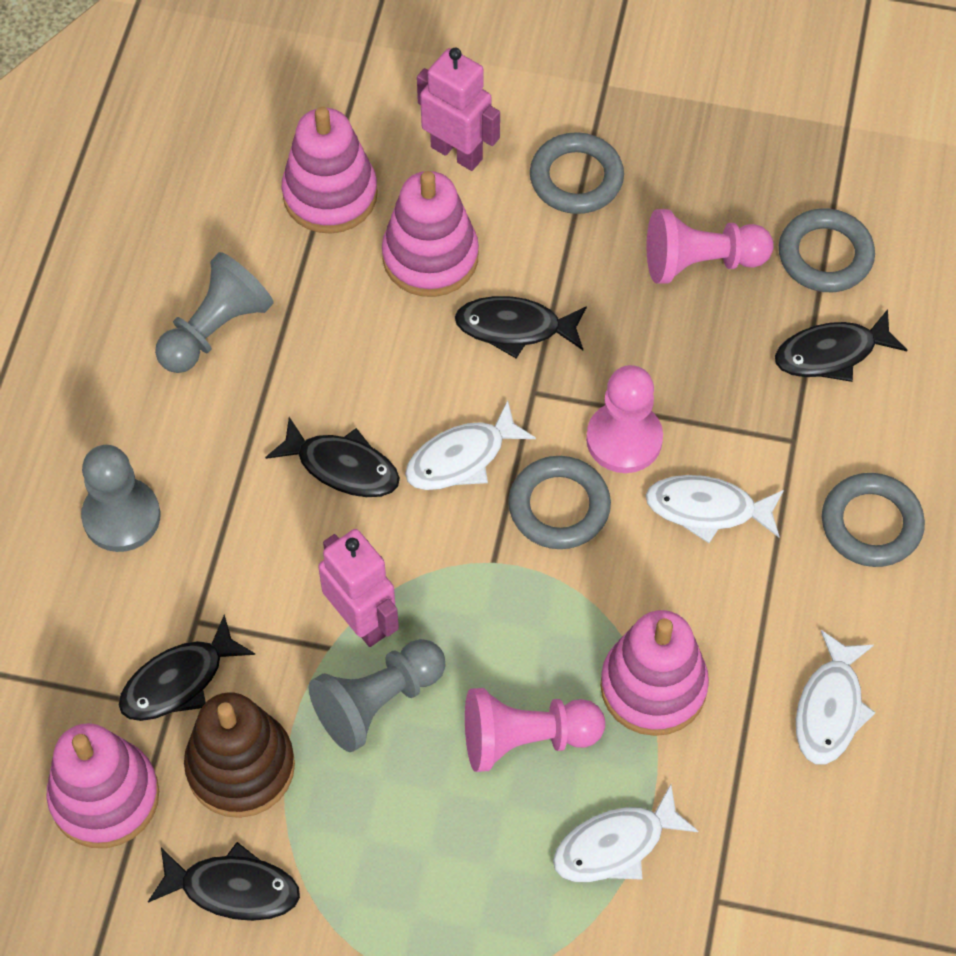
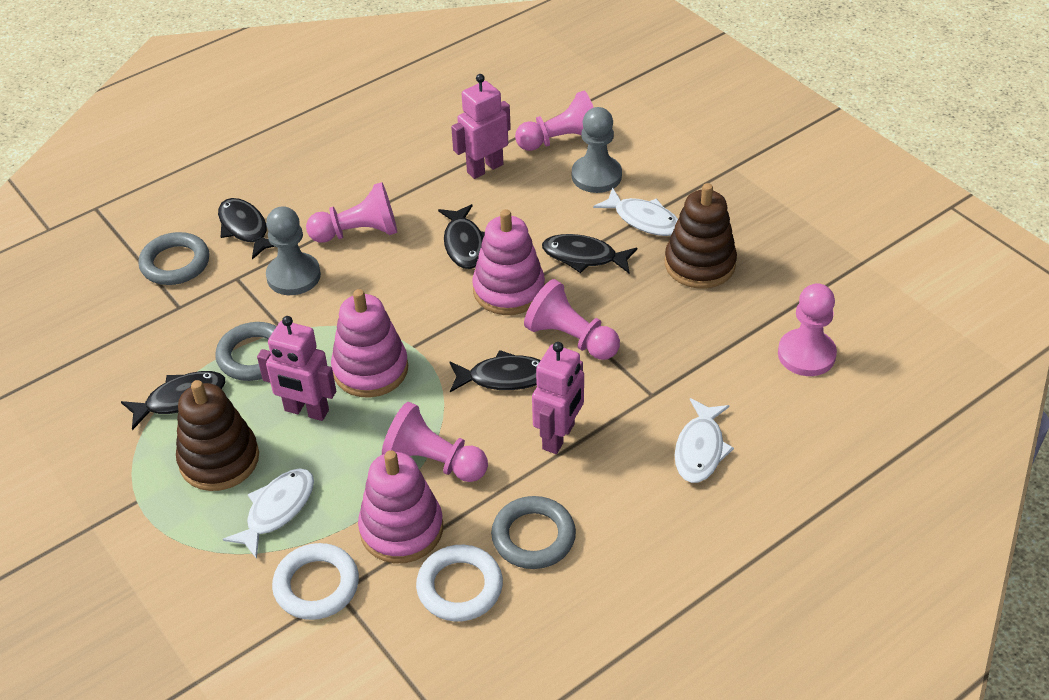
brown stacking toy: 1 -> 2
grey pawn: 3 -> 2
grey ring: 4 -> 3
pink pawn: 3 -> 5
pink robot: 2 -> 3
pink stacking toy: 4 -> 3
white fish: 4 -> 3
white ring: 0 -> 2

